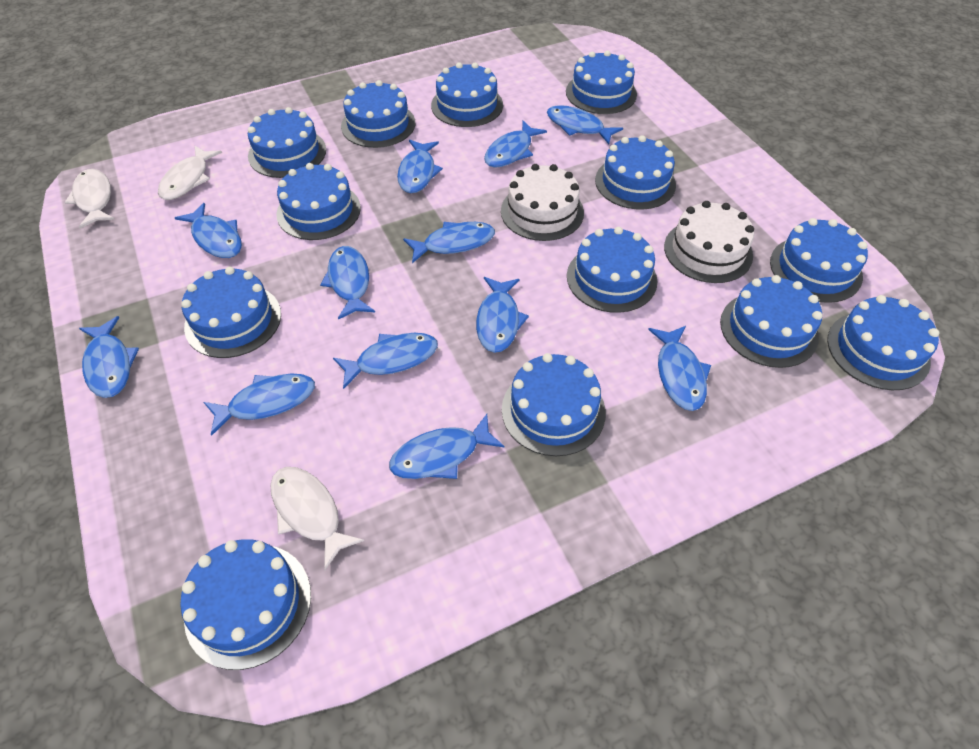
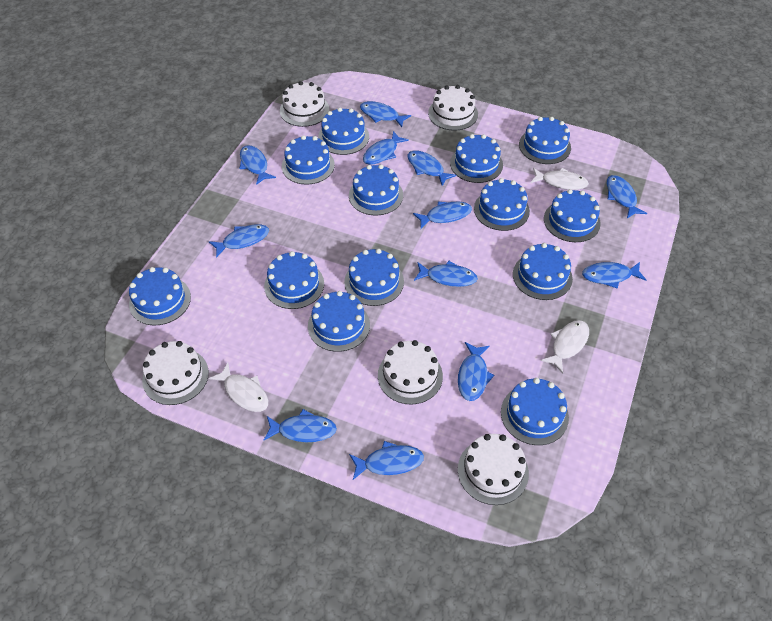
white cake: 2 -> 5

